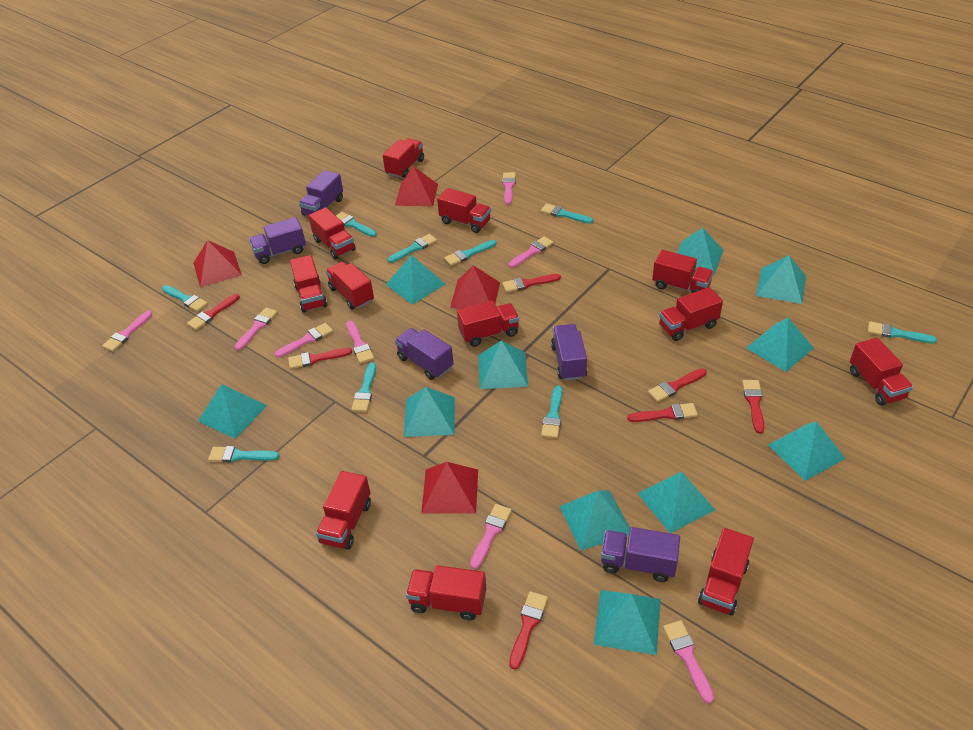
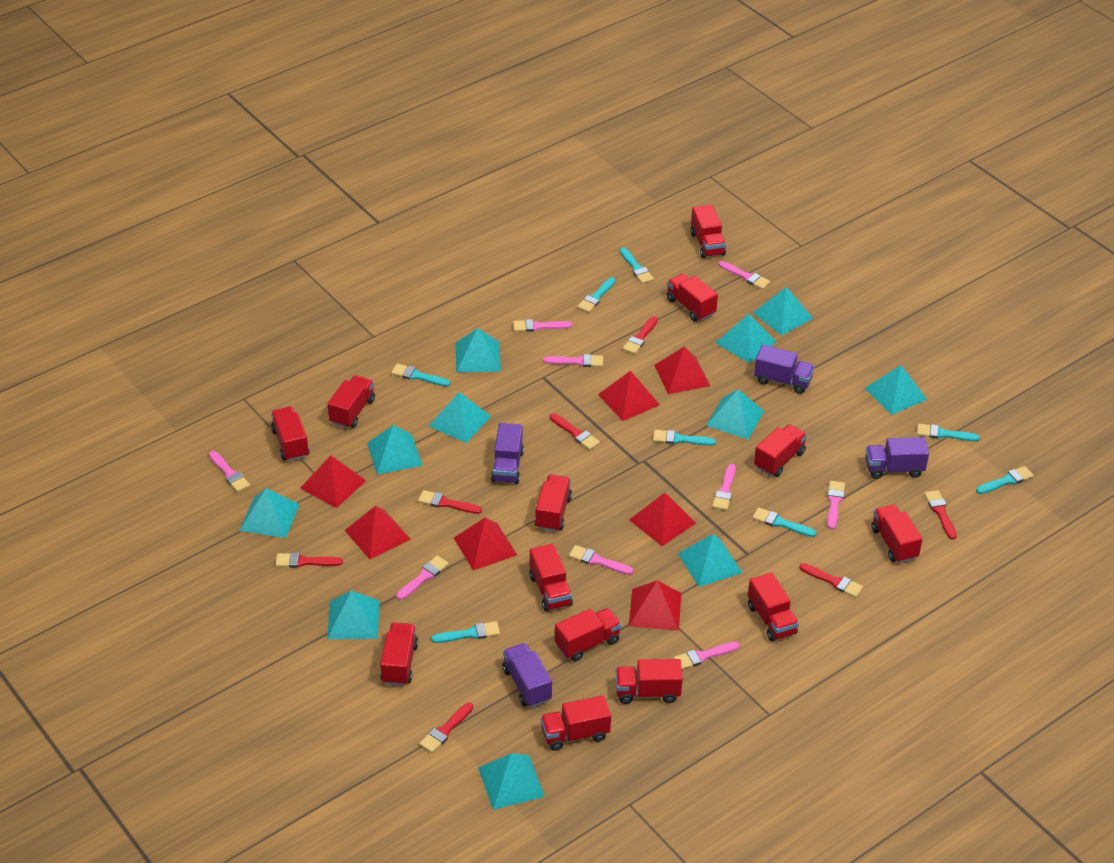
pink brush: 8 -> 9
purple truck: 5 -> 4
red pyramid: 4 -> 7
red truck: 12 -> 13
turquoise brush: 9 -> 8

